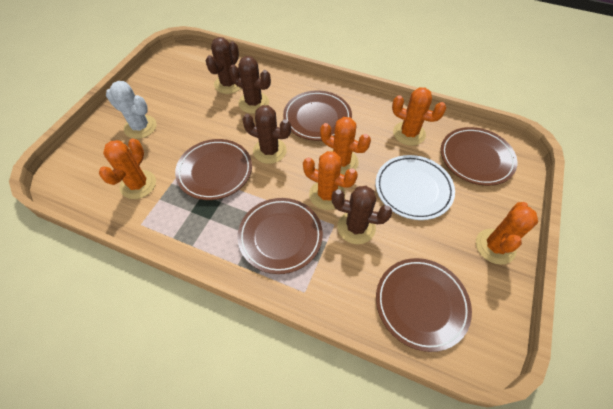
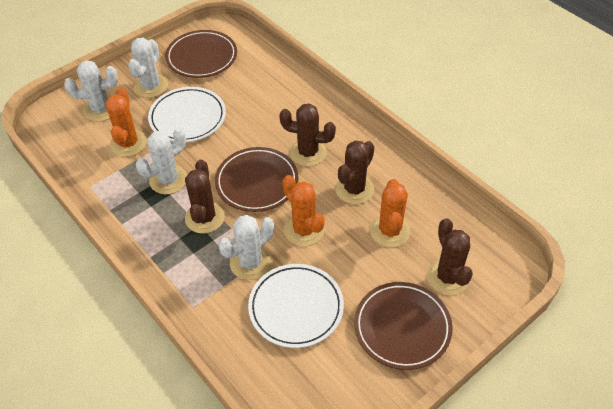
brown plate: 5 -> 3
orange cactus: 5 -> 3
white cactus: 1 -> 4
white plate: 1 -> 2

